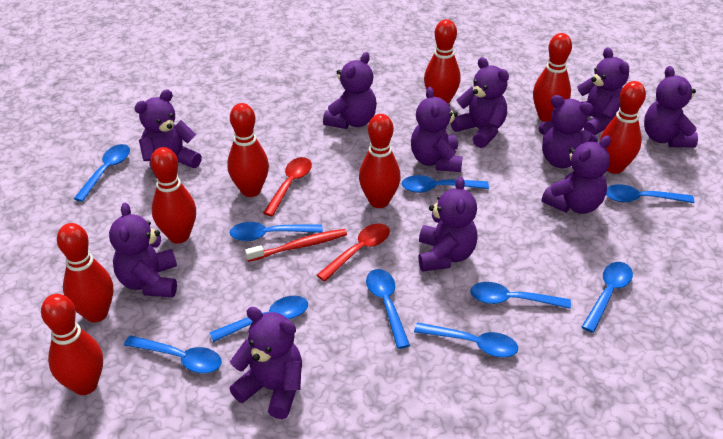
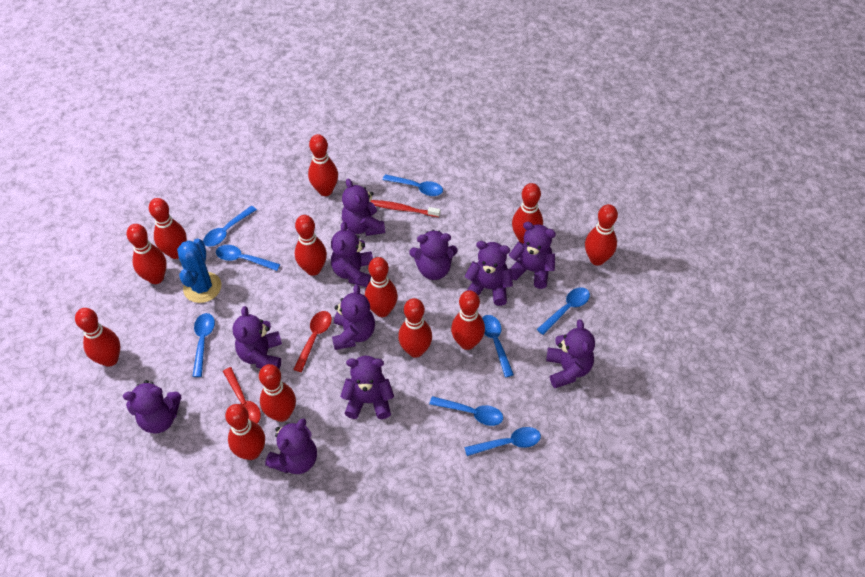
blue cactus: 0 -> 1
blue spoon: 10 -> 8
red bowling pin: 8 -> 12

